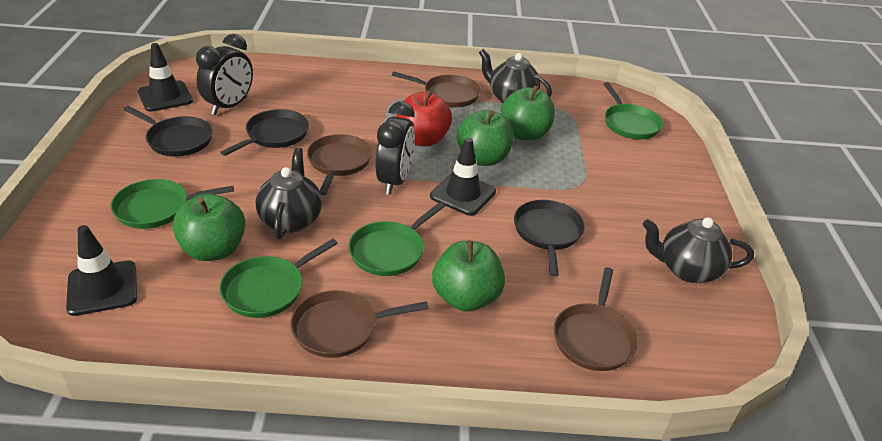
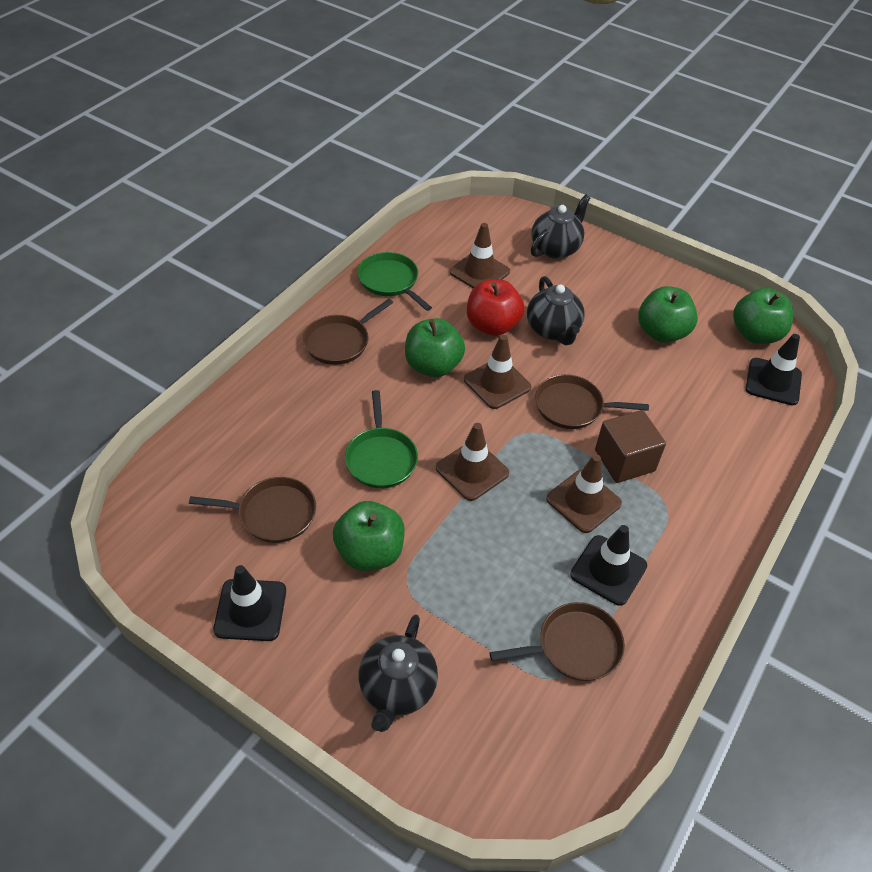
black clock: 2 -> 0
black pan: 3 -> 0
brown cube: 0 -> 1
brown traffic cone: 0 -> 4
green pan: 4 -> 2

